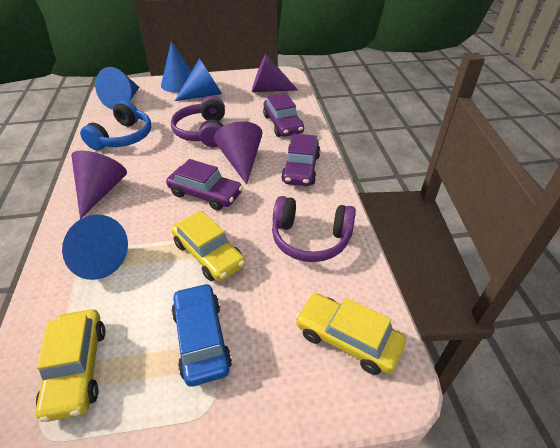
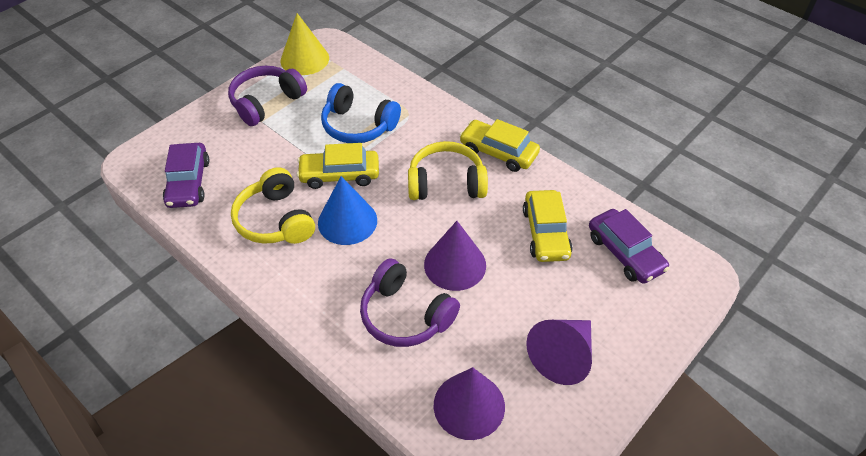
blue car: 1 -> 0
blue cone: 4 -> 1
purple car: 3 -> 2
yellow cone: 0 -> 1
yellow headphones: 0 -> 2

